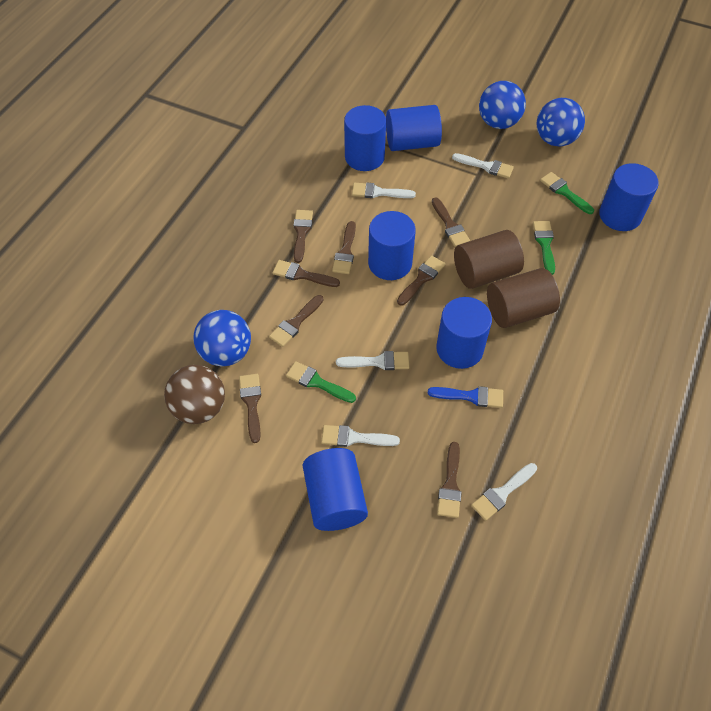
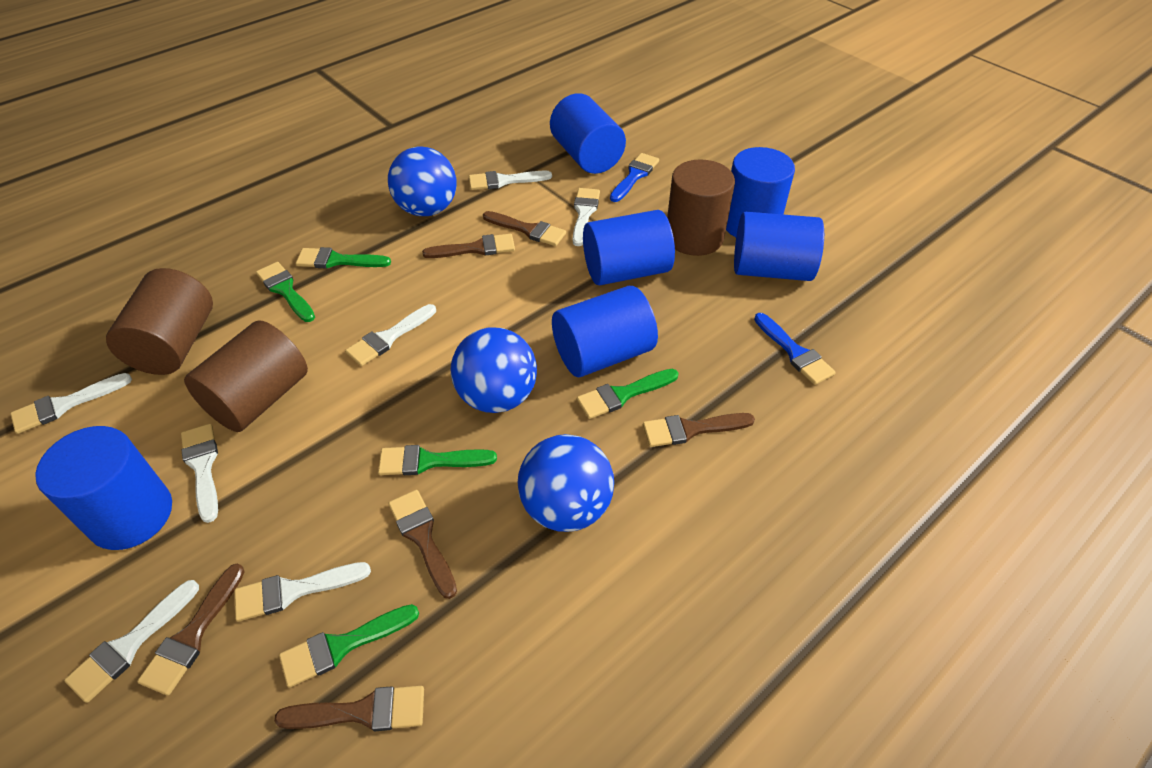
blue brush: 1 -> 2
brown ball: 1 -> 0
brown brush: 8 -> 6
brown cylinder: 2 -> 3
green brush: 3 -> 5
white brush: 5 -> 7

